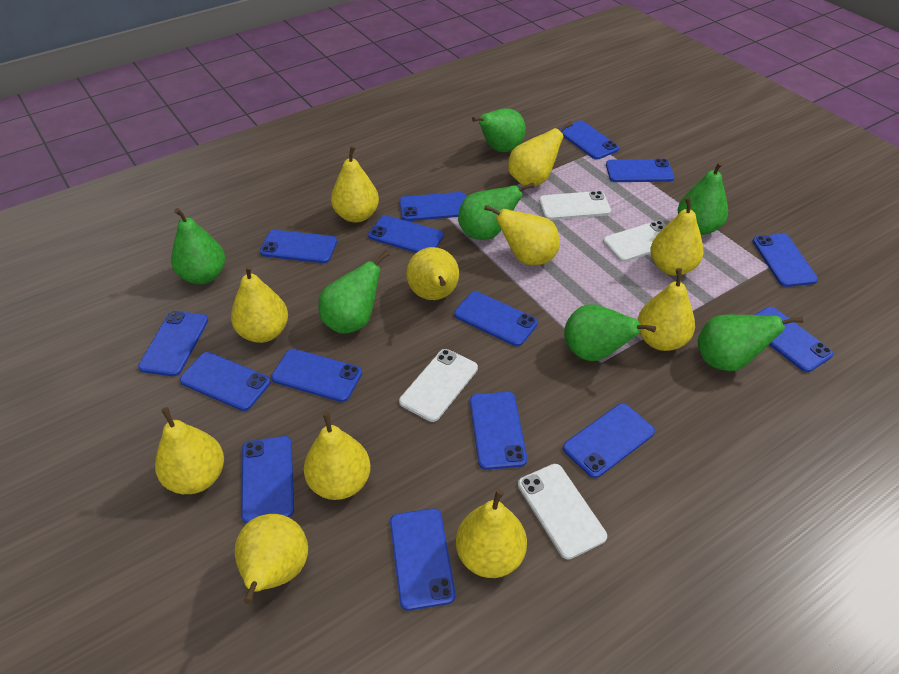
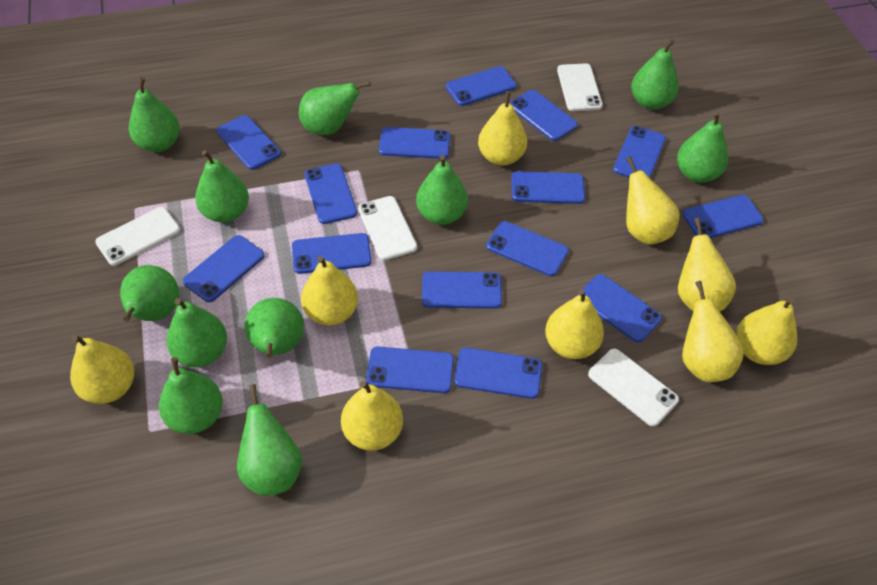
green pear: 7 -> 11
yellow pear: 11 -> 9

